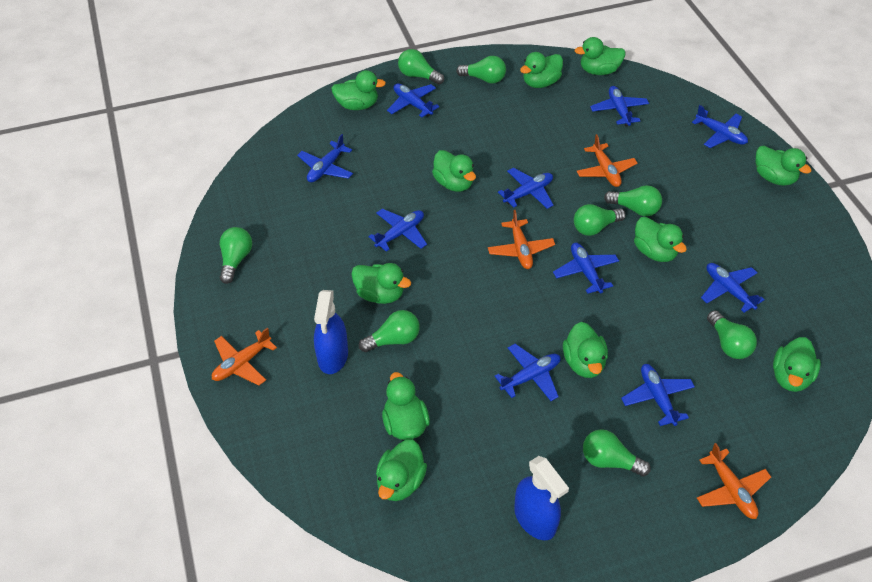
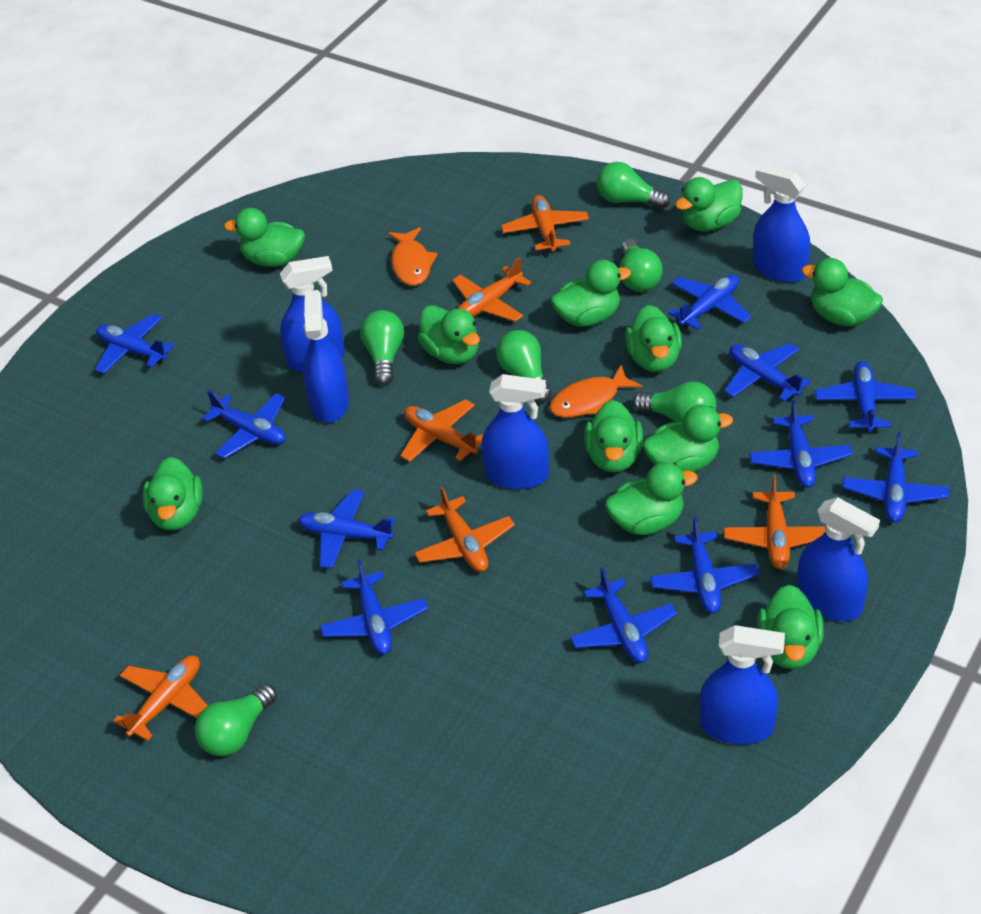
blue plane: 10 -> 11
blue spray bottle: 2 -> 6
green light bulb: 8 -> 6
orange fish: 0 -> 2
orange plane: 4 -> 6

